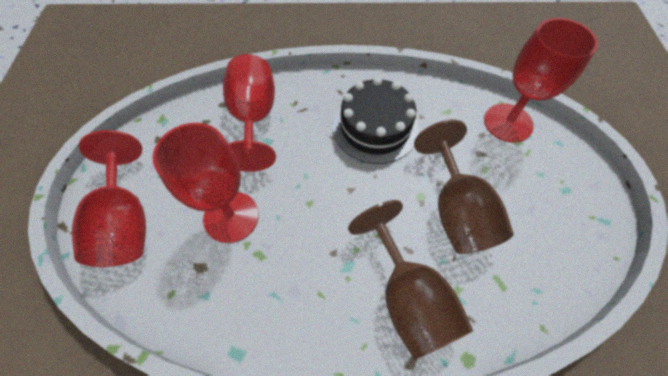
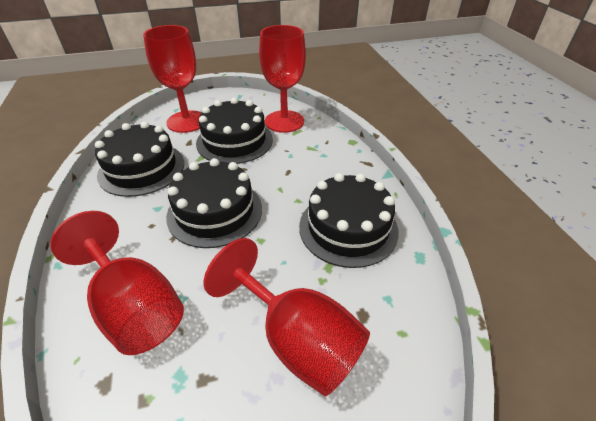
black cake: 1 -> 4
brown goblet: 2 -> 0

